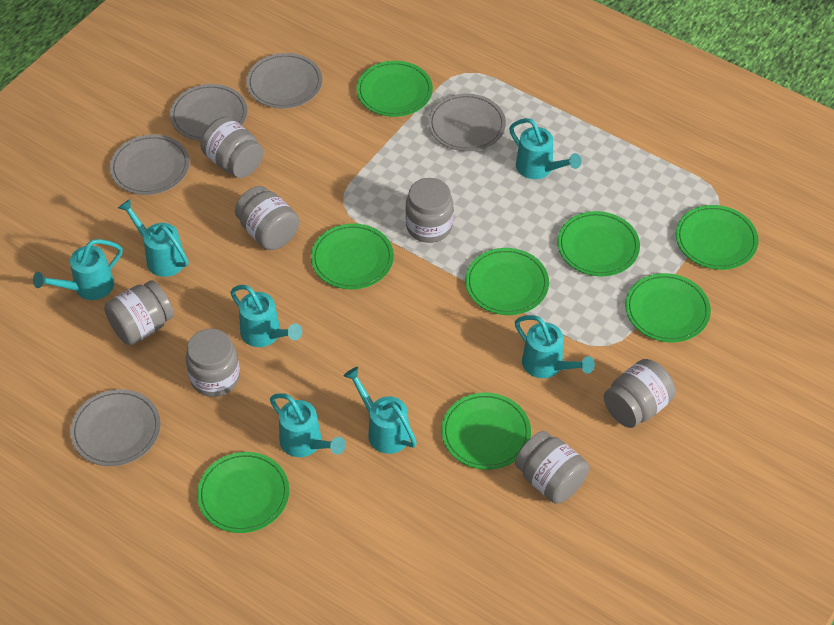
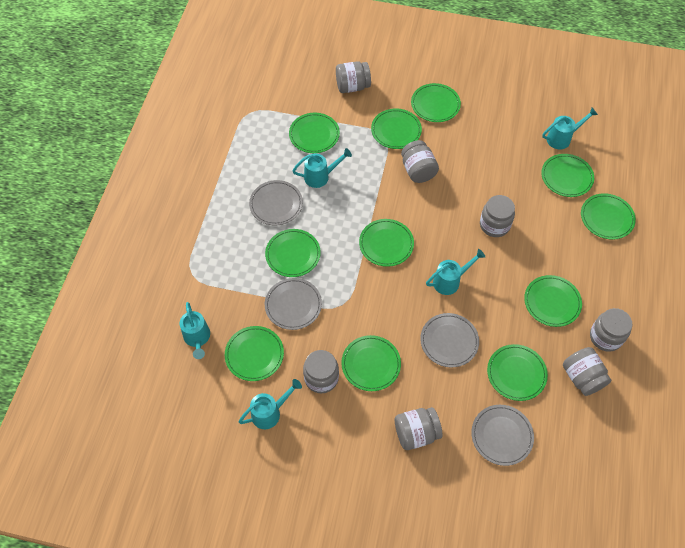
green plate: 8 -> 11
grey plate: 5 -> 4
turquoise watering can: 7 -> 5

